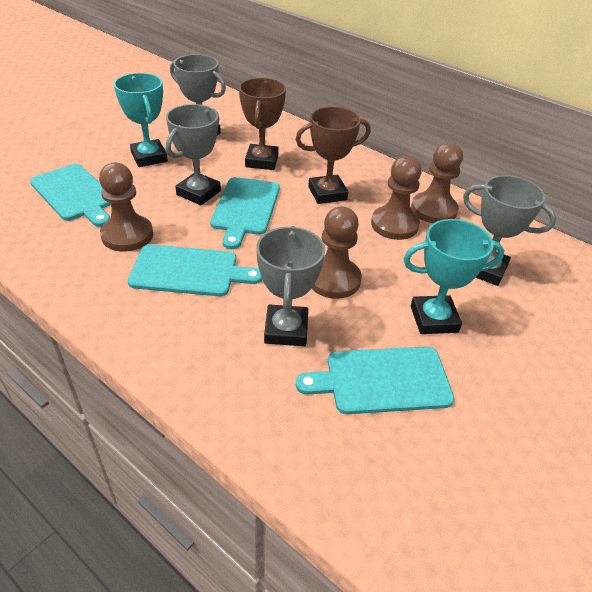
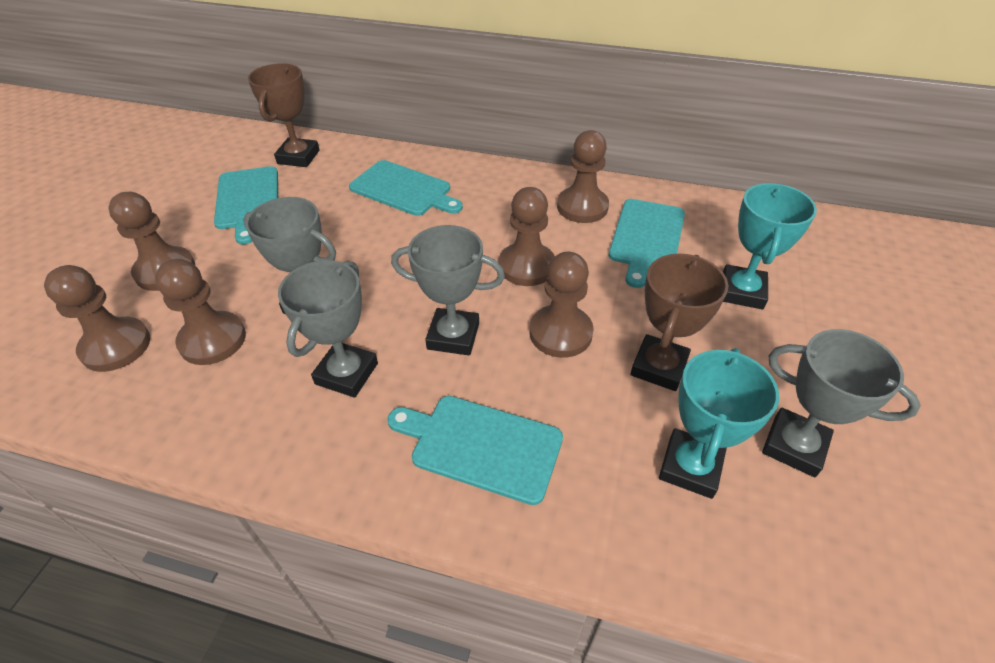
brown pawn: 4 -> 6

